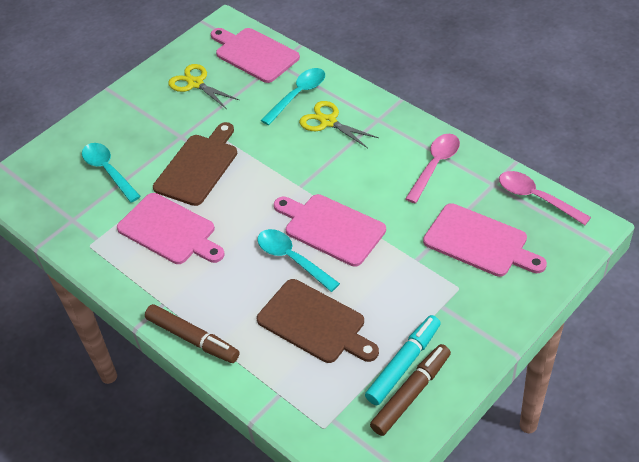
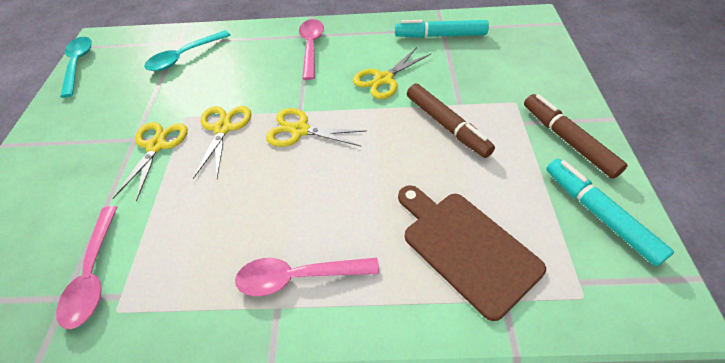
brown cutting board: 2 -> 1
pink cutting board: 4 -> 0
pink spoon: 2 -> 3
turquoise marker: 1 -> 2
turquoise spoon: 3 -> 2
yellow scissors: 2 -> 4

